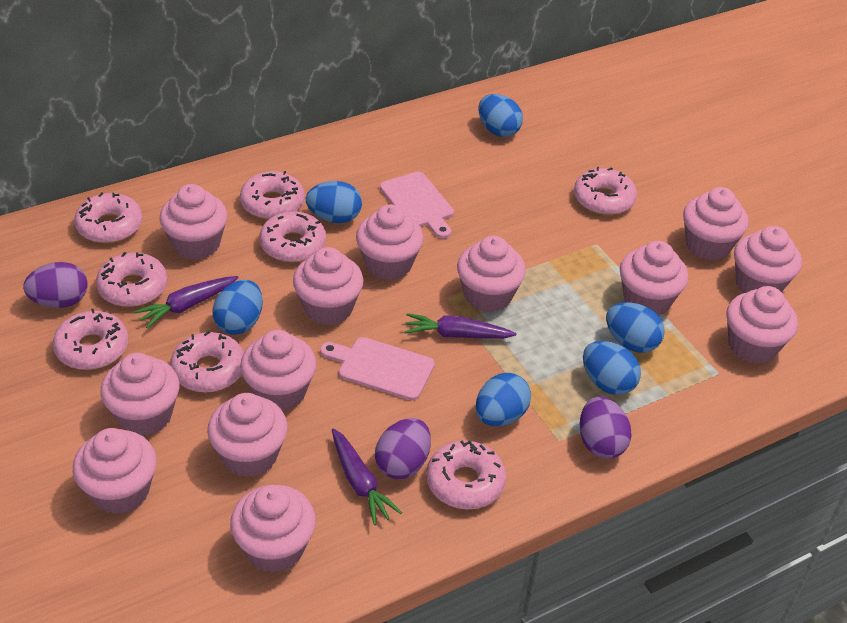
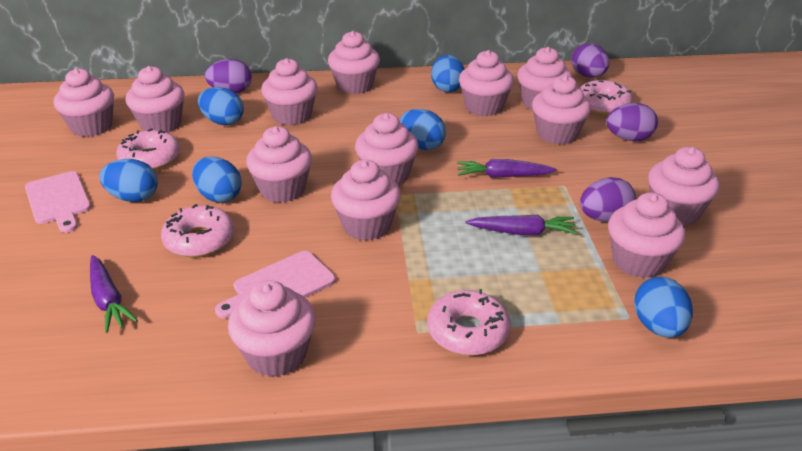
pink donut: 8 -> 4
purple egg: 3 -> 4

